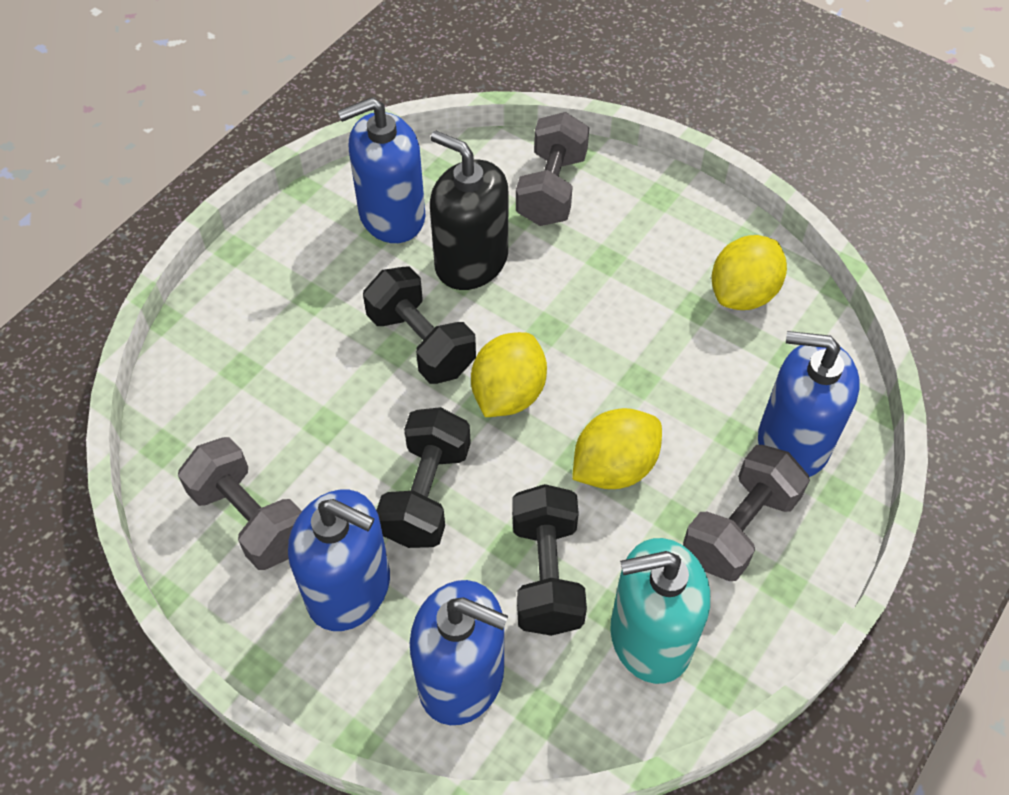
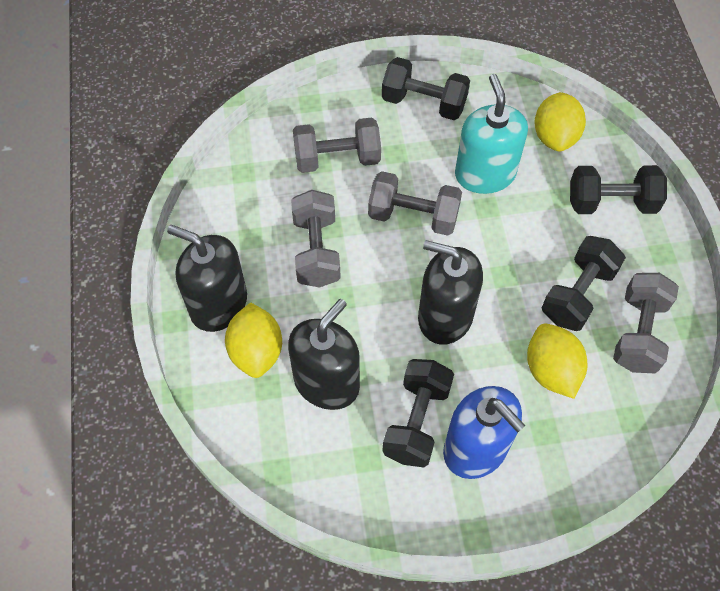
black dumbbell: 3 -> 4
black soap dispenser: 1 -> 3
blue soap dispenser: 4 -> 1
grey dumbbell: 3 -> 4

